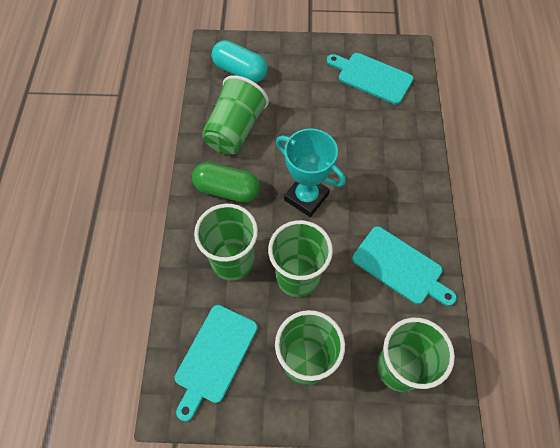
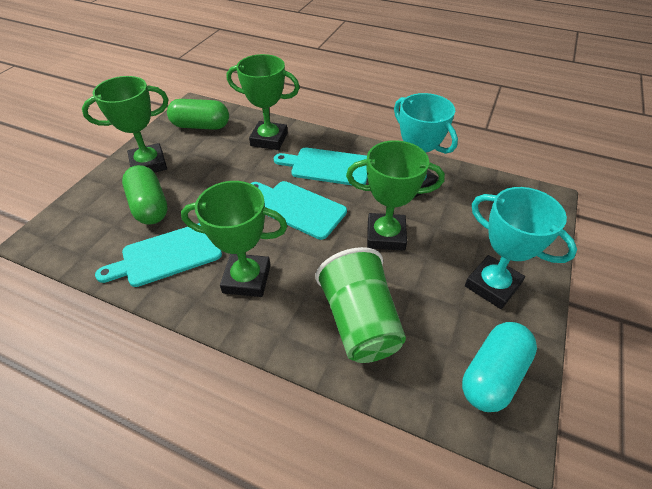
green capsule: 1 -> 2
green cup: 5 -> 1
green trophy: 0 -> 4
turquoise trophy: 1 -> 2

